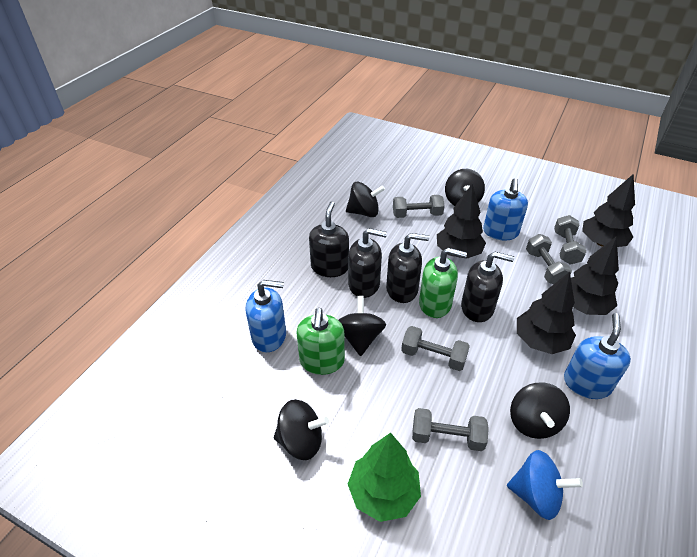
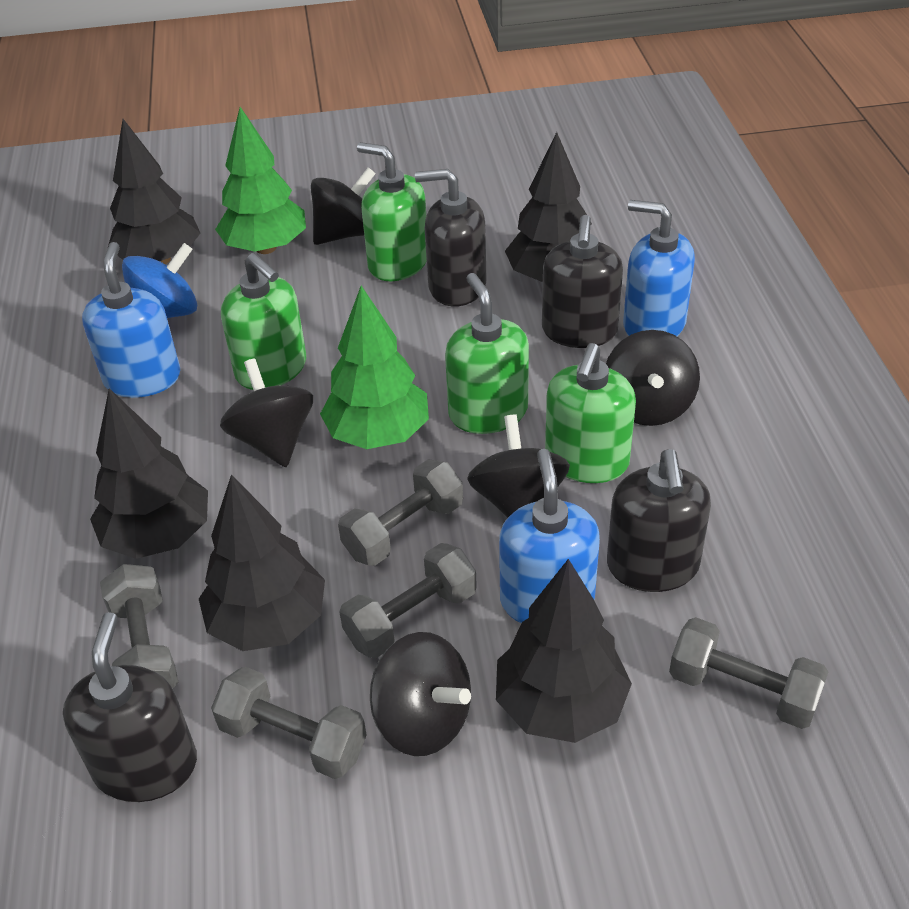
black tree: 4 -> 5
green soap dispenser: 2 -> 4
green tree: 1 -> 2

